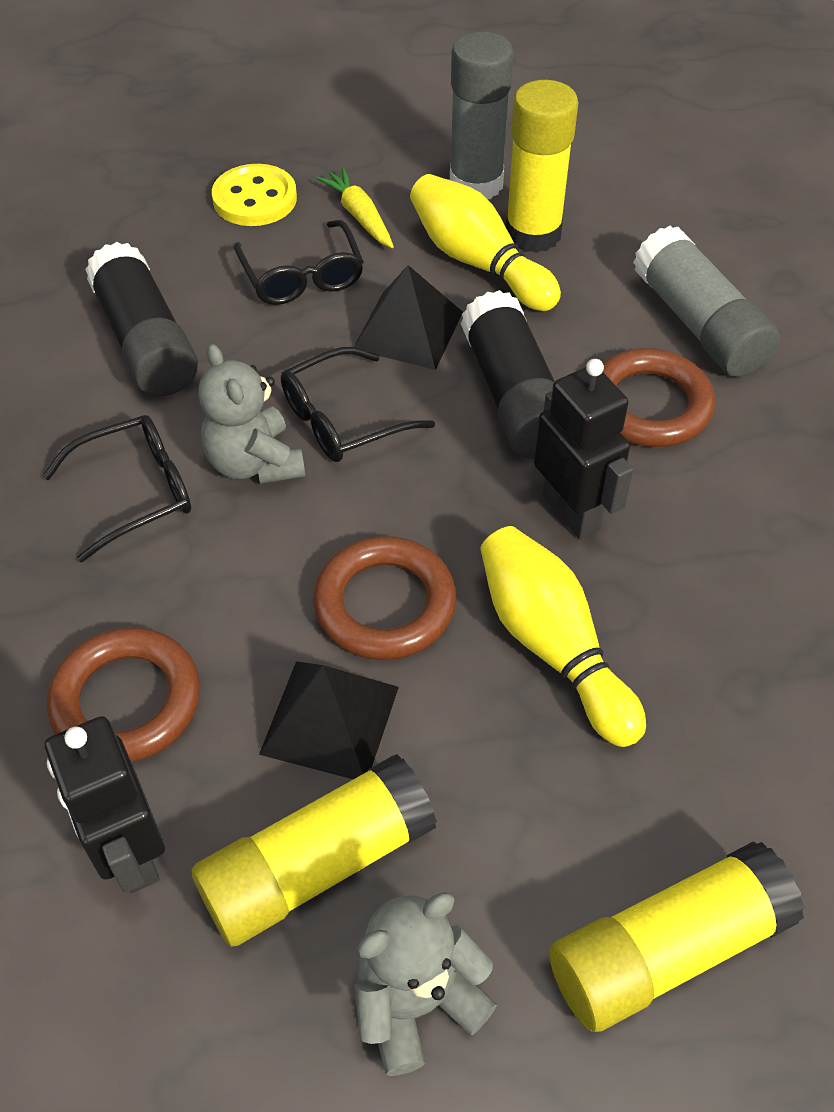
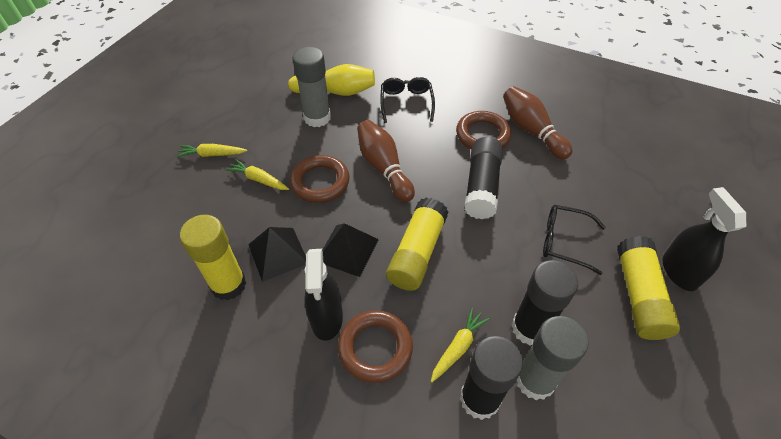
black glasses: 3 -> 2
black glue stick: 2 -> 3
black robot: 2 -> 0
black spray bottle: 0 -> 2
brown bowling pin: 0 -> 2
grey teddy bear: 2 -> 0
yellow bowling pin: 2 -> 1
yellow button: 1 -> 0
yellow carrot: 1 -> 3

